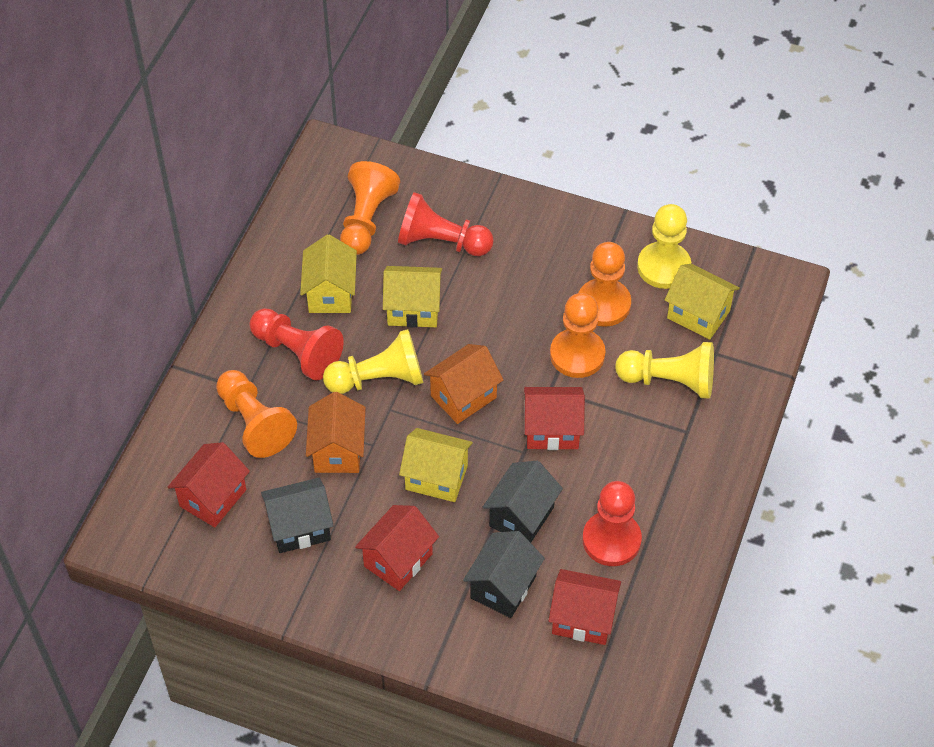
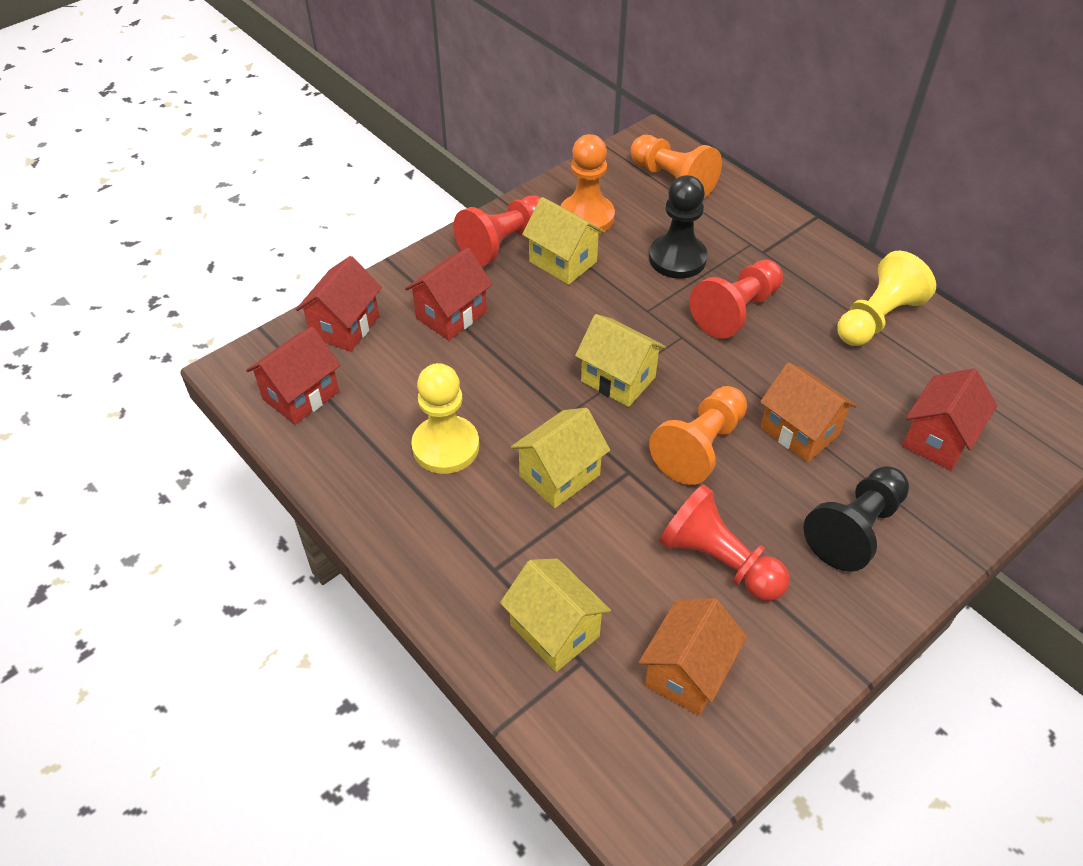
black house: 3 -> 0
black pawn: 0 -> 2
orange pawn: 4 -> 3
yellow pawn: 3 -> 2

